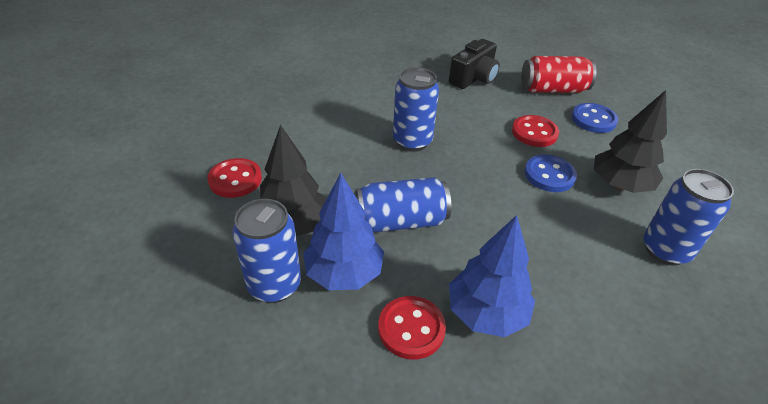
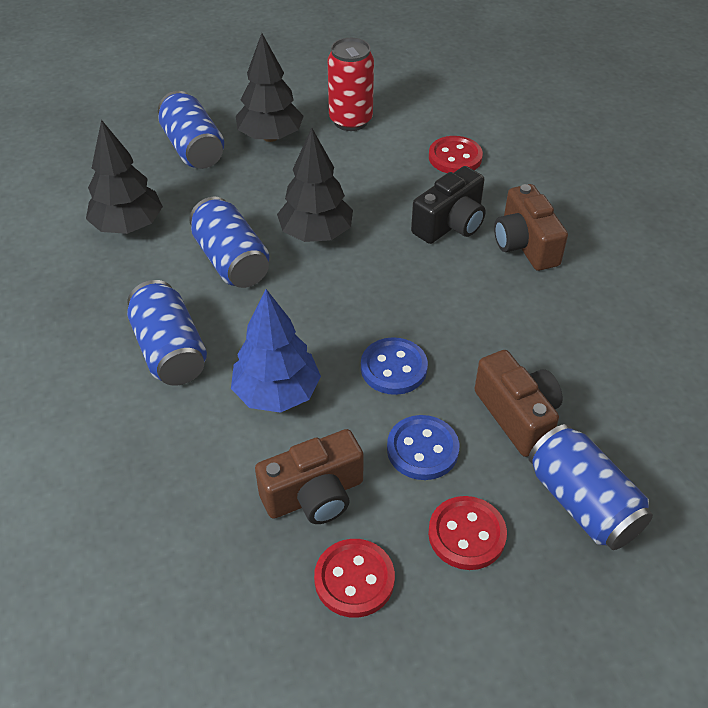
black tree: 2 -> 3
blue tree: 2 -> 1
brown camera: 0 -> 3

